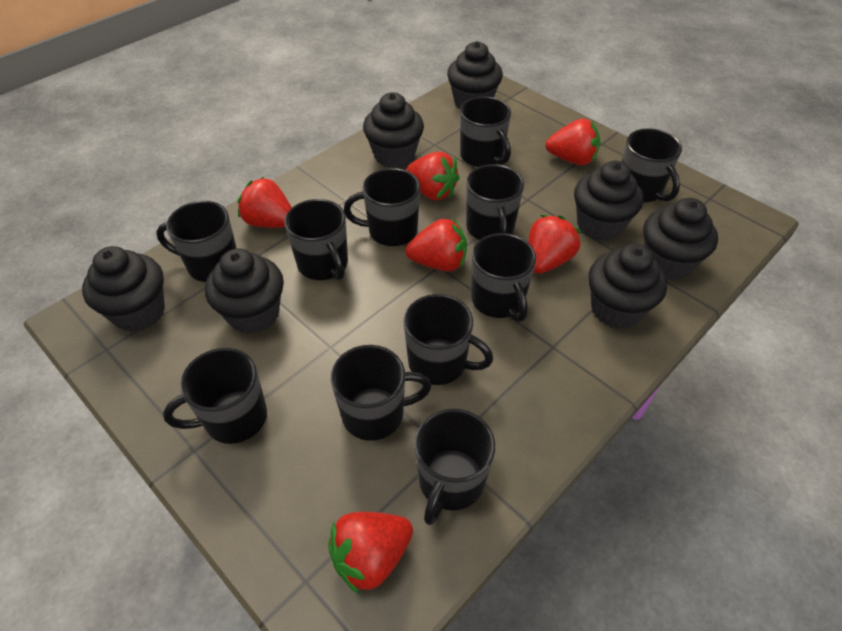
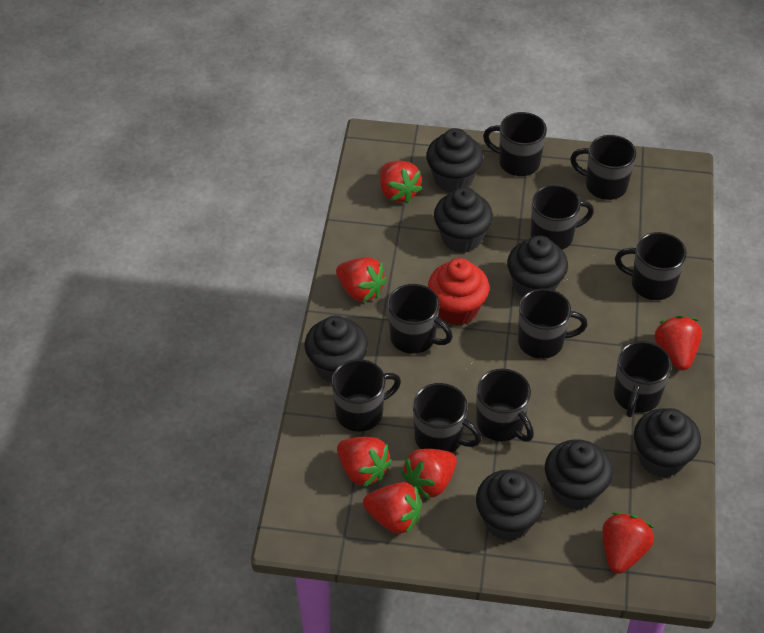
black mug: 11 -> 10
red cupcake: 0 -> 1
red strawberry: 6 -> 7

